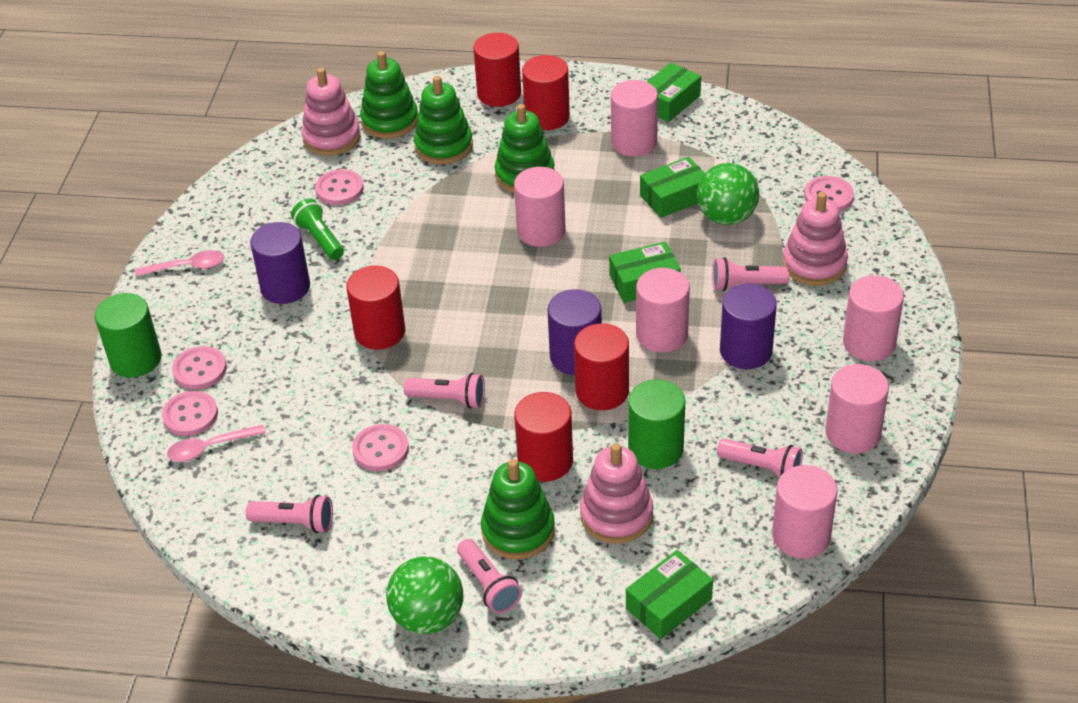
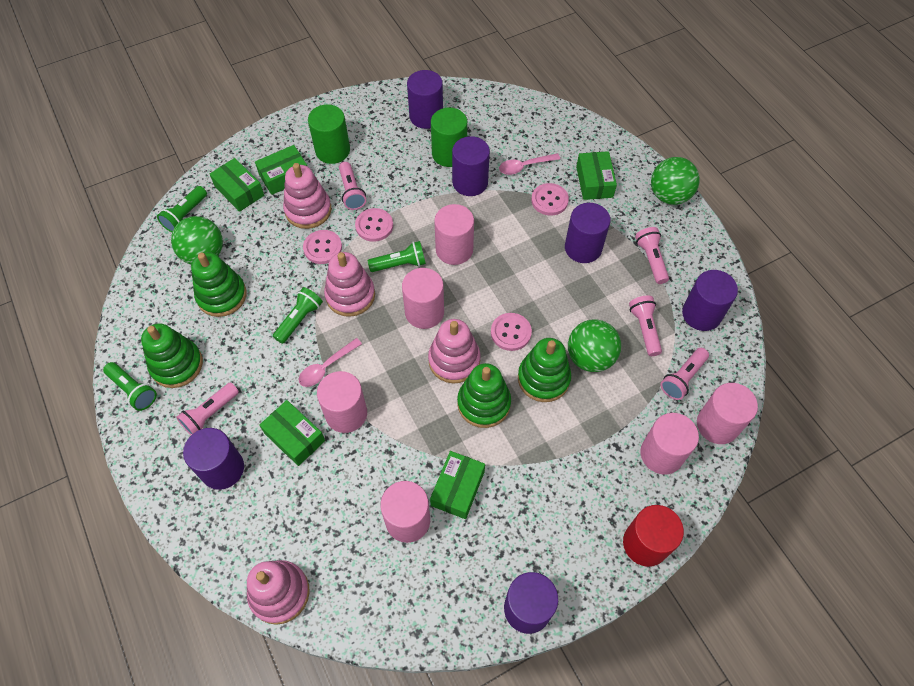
green ball: 2 -> 3
green box: 4 -> 5
green flashlight: 1 -> 4
pink button: 5 -> 4
pink stacking toy: 3 -> 4
purple cylinder: 3 -> 6
red cylinder: 5 -> 1

